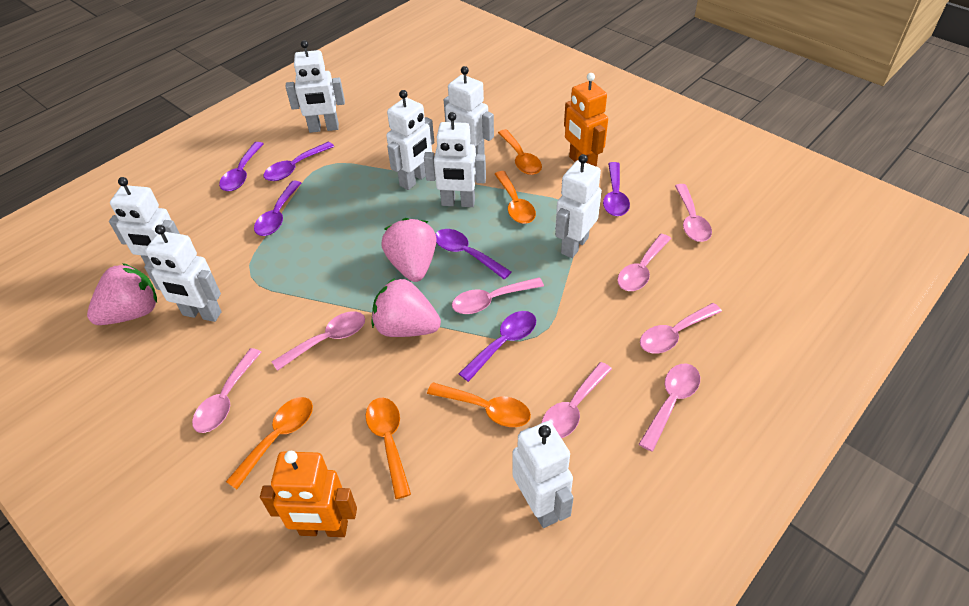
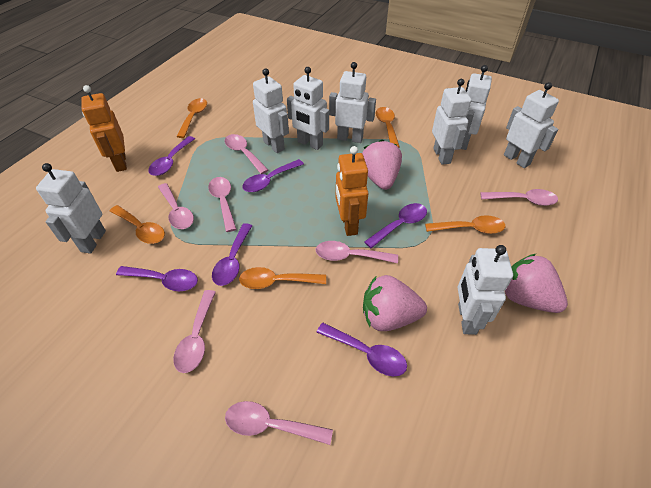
pink spoon: 8 -> 7

